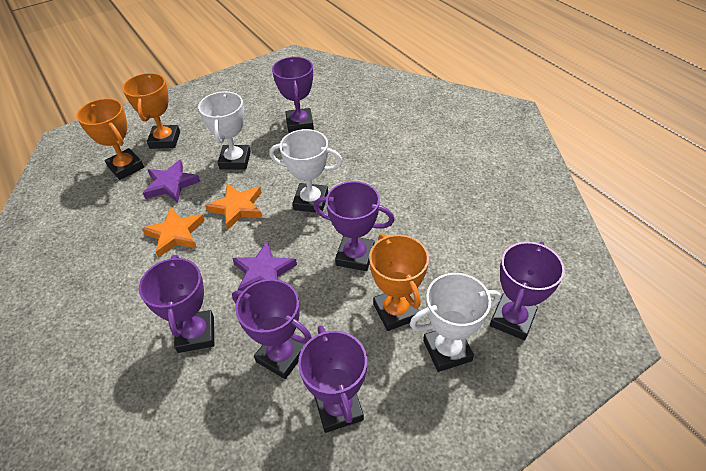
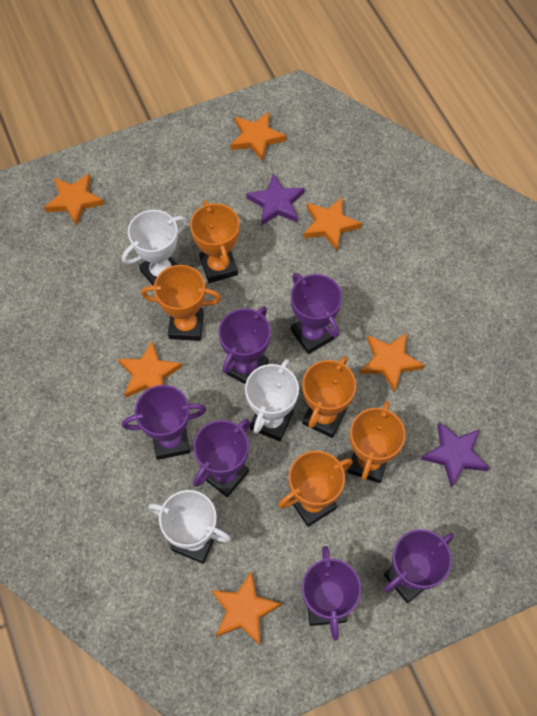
orange star: 2 -> 6
orange trophy: 3 -> 5

